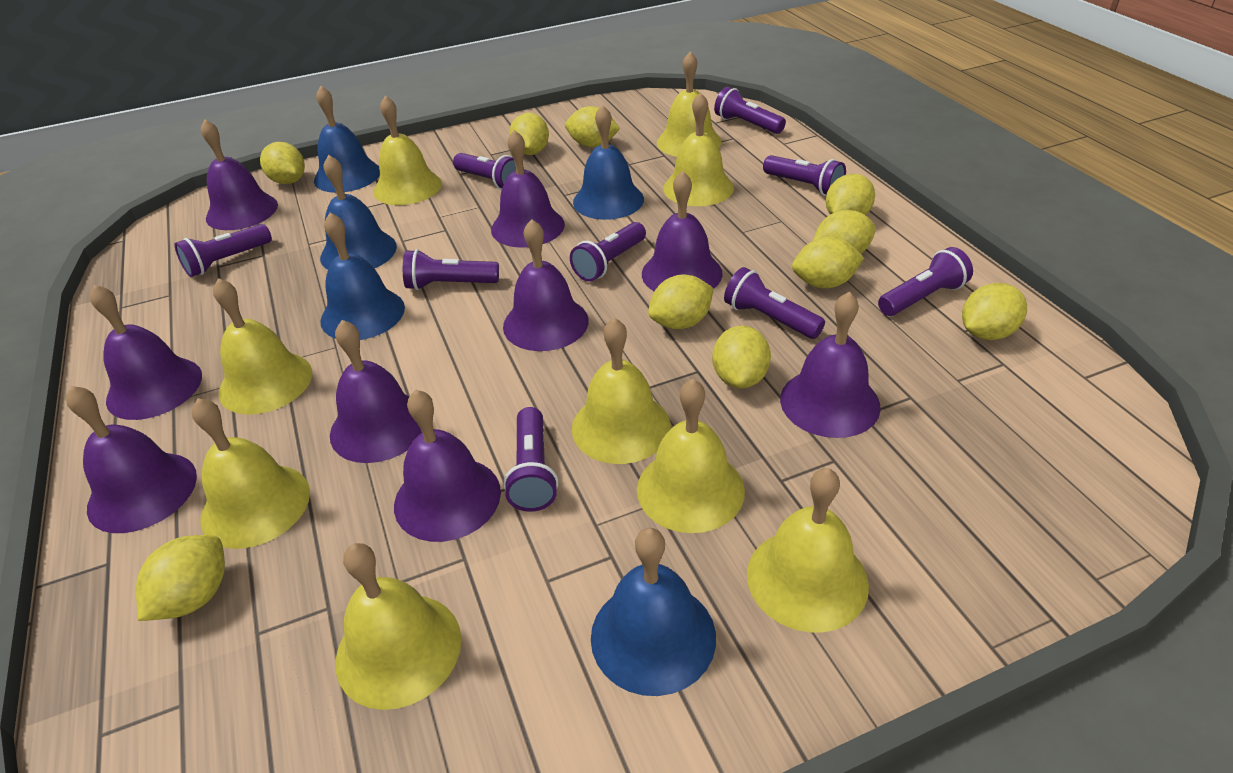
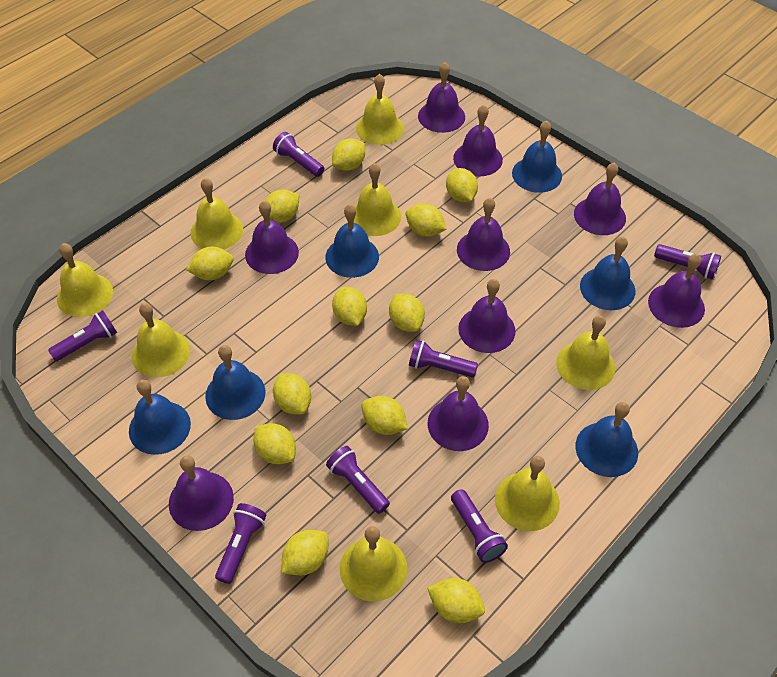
blue bell: 5 -> 6
purple flashlight: 9 -> 7
yellow bell: 9 -> 8
yellow lemon: 10 -> 12

